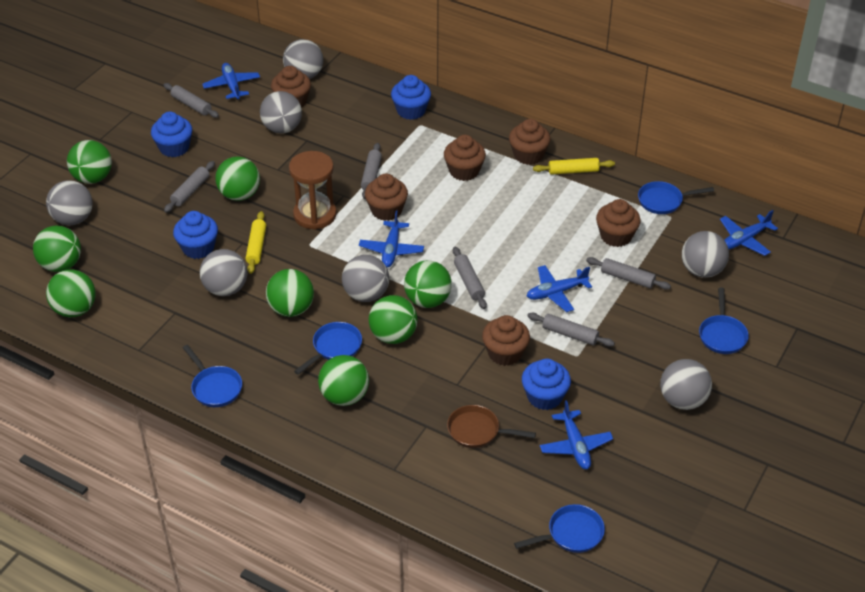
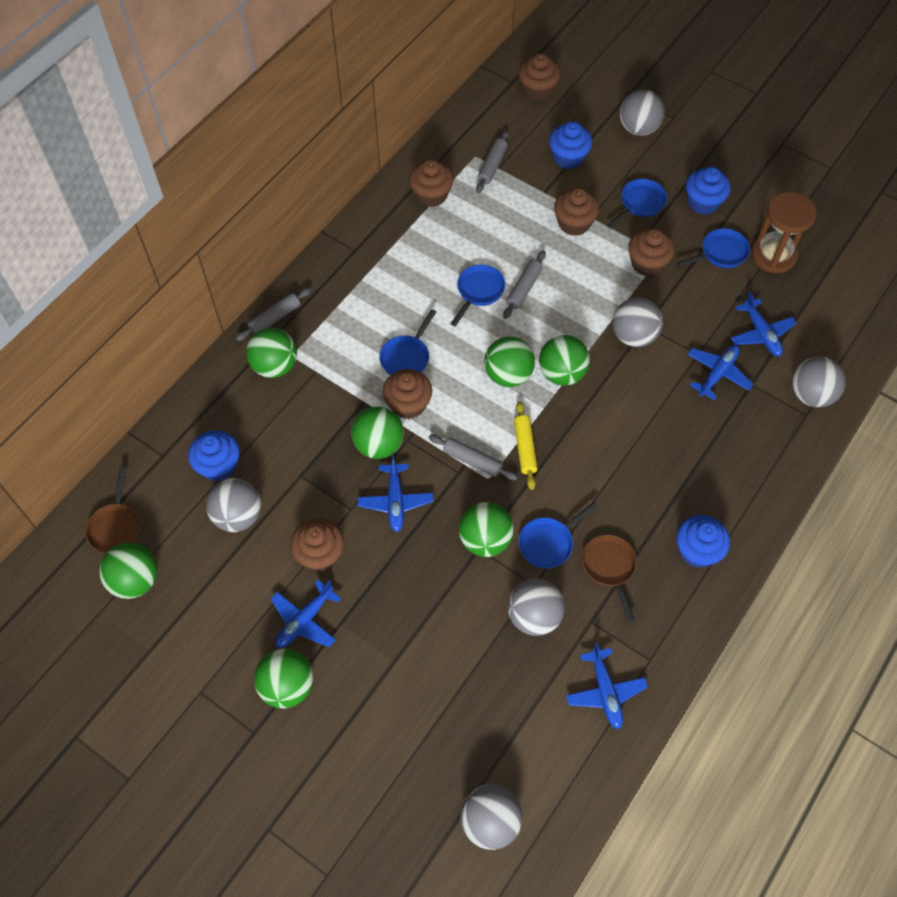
brown pan: 1 -> 2
green ball: 8 -> 7
grey ball: 7 -> 6
grey rolling pin: 6 -> 4
yellow rolling pin: 2 -> 1

